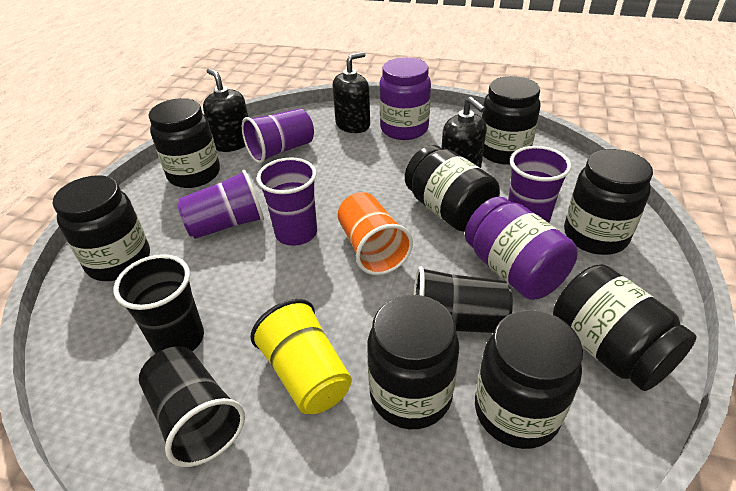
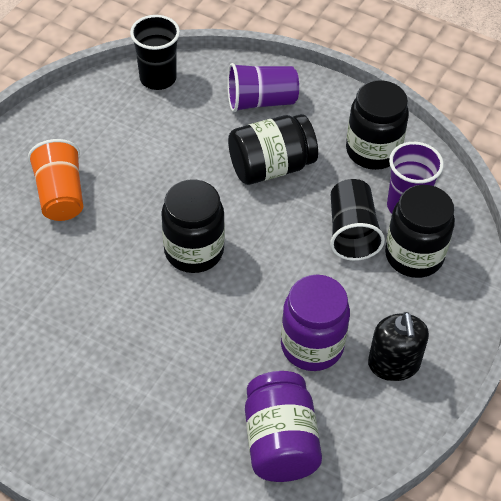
black cup: 3 -> 2
black jar: 8 -> 4
black soap dispenser: 3 -> 1
purple cup: 4 -> 2
yellow cup: 1 -> 0

